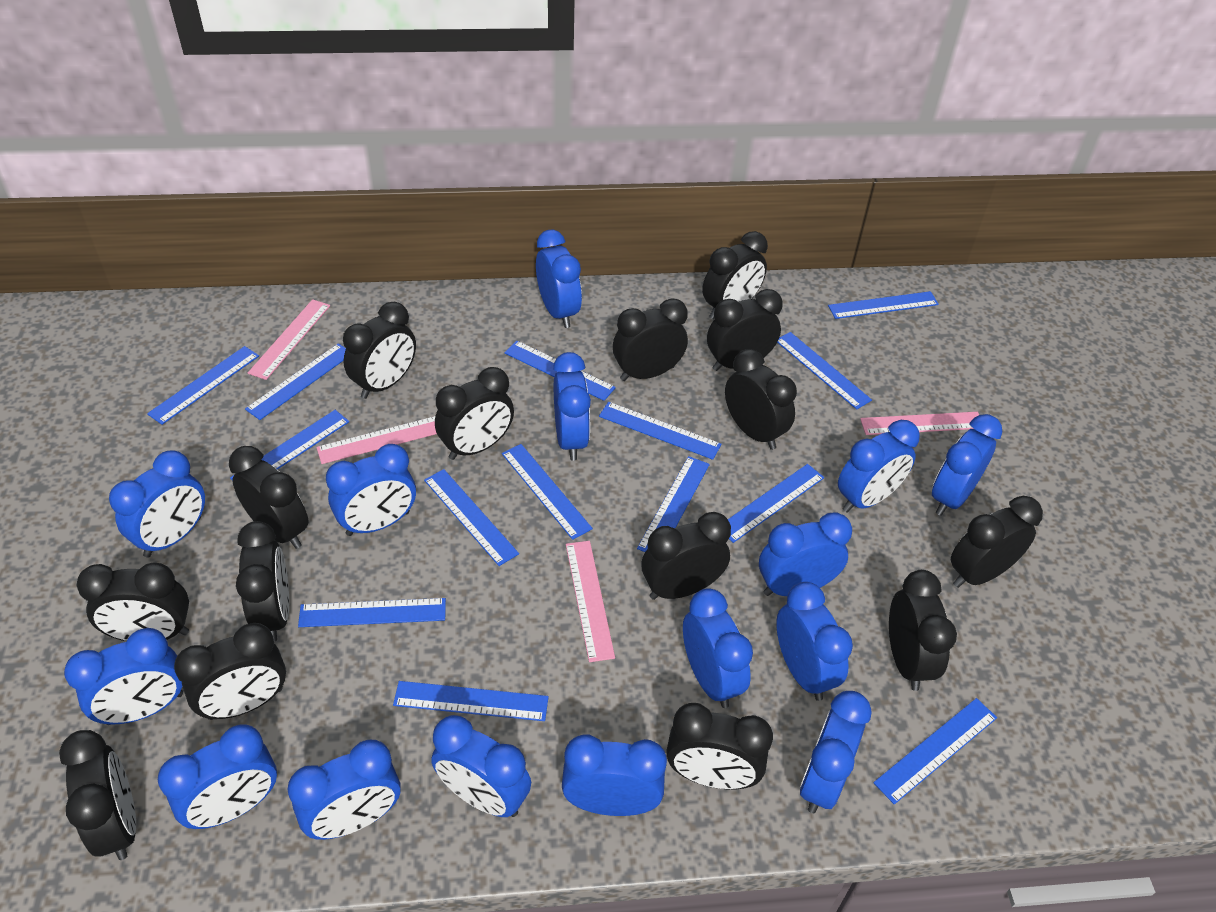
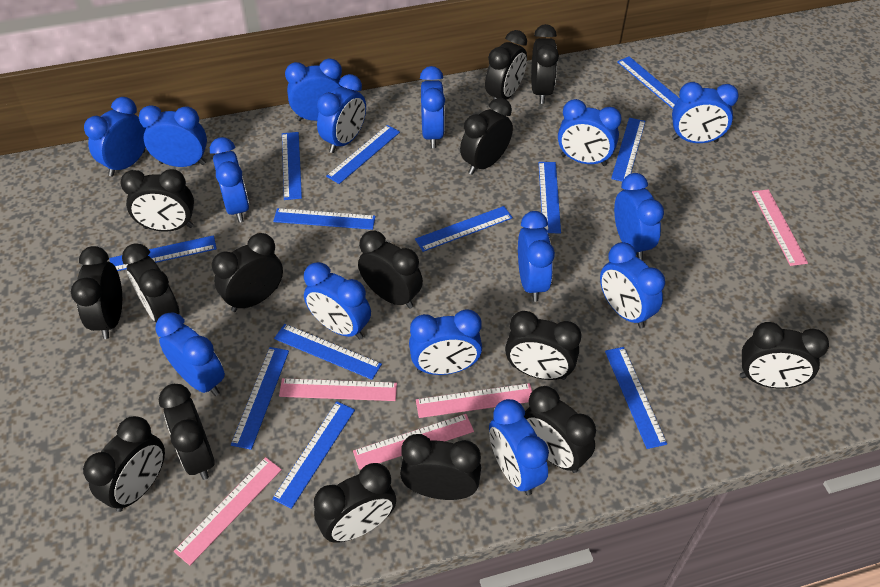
blue ruler: 14 -> 12
pink ruler: 4 -> 5

